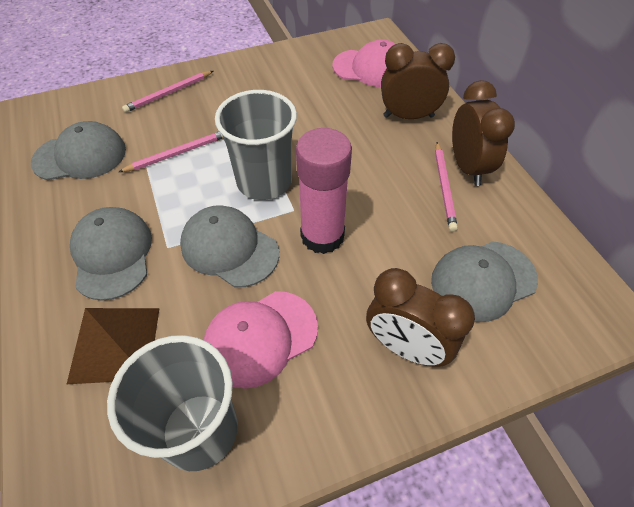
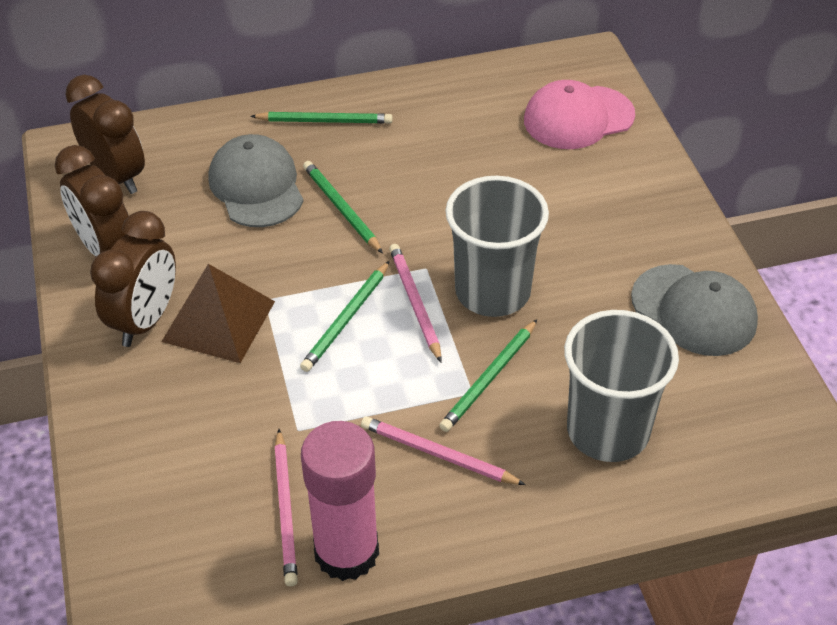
green pencil: 0 -> 4
grey cap: 4 -> 2
pink cap: 2 -> 1

